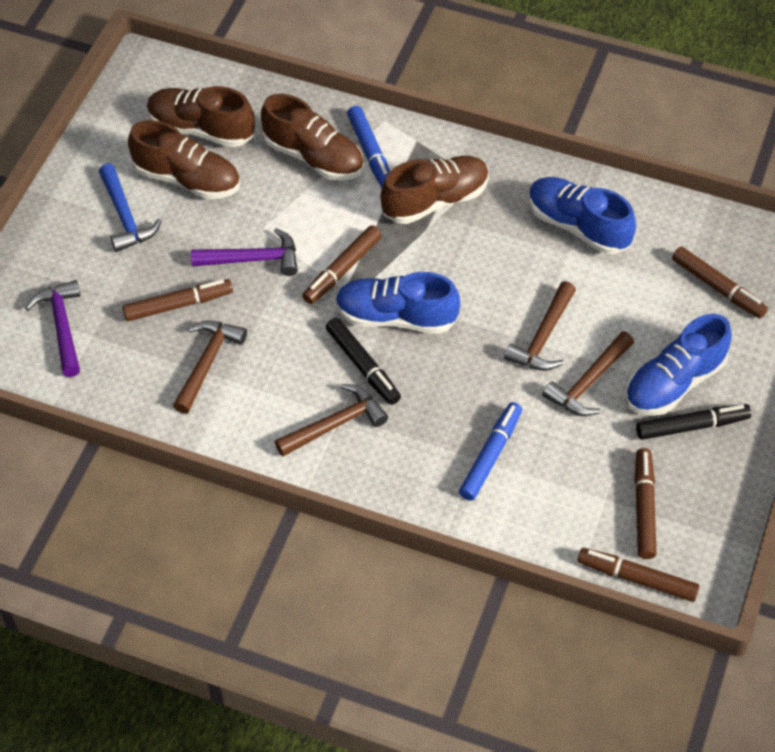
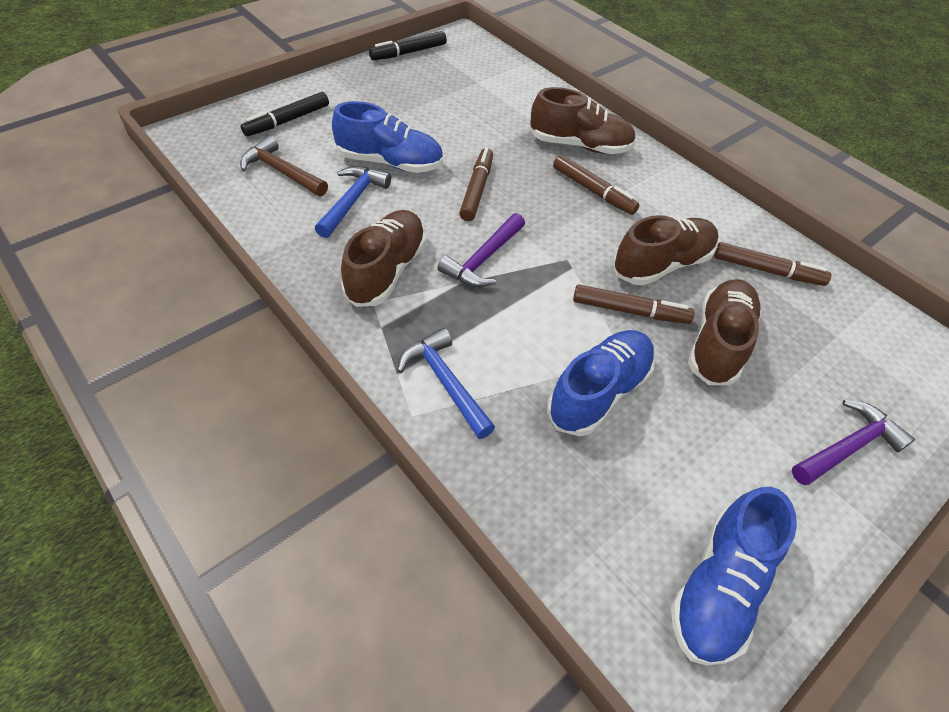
blue hammer: 1 -> 2
blue marker: 2 -> 0
brown hammer: 4 -> 1
brown marker: 5 -> 4

